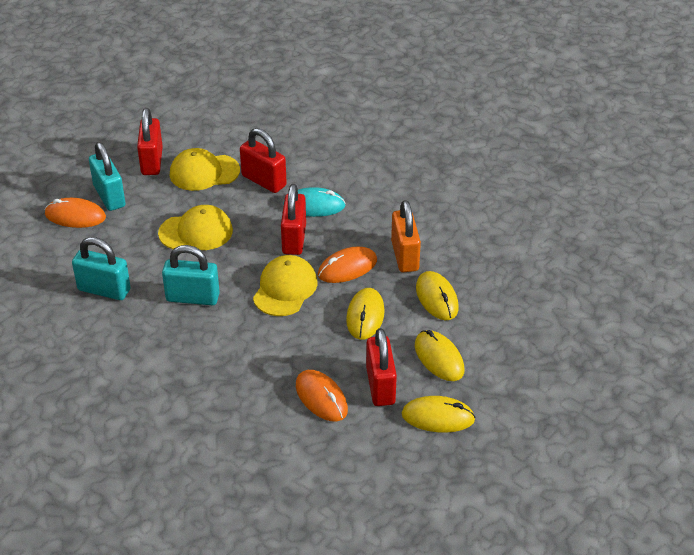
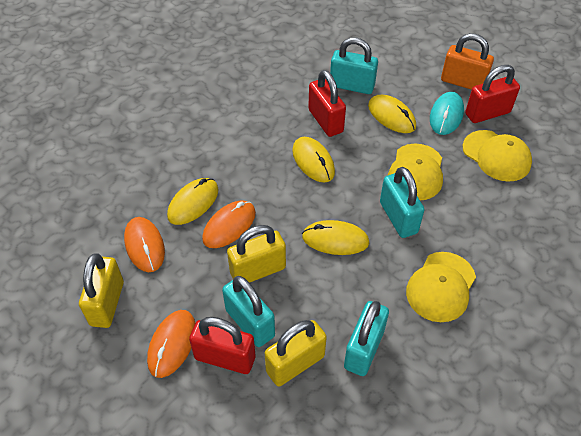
red padlock: 4 -> 3
turquoise padlock: 3 -> 4
yellow padlock: 0 -> 3

